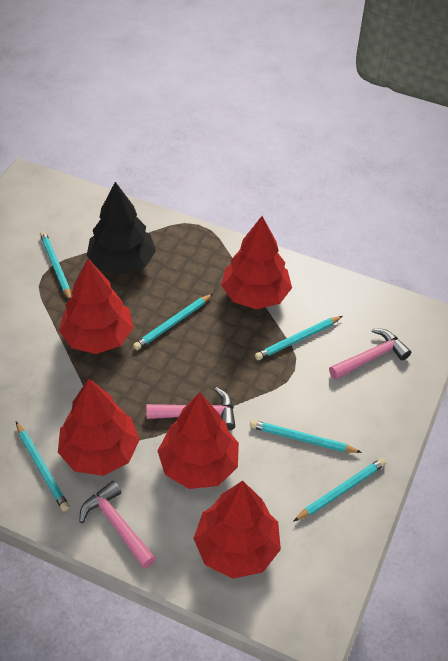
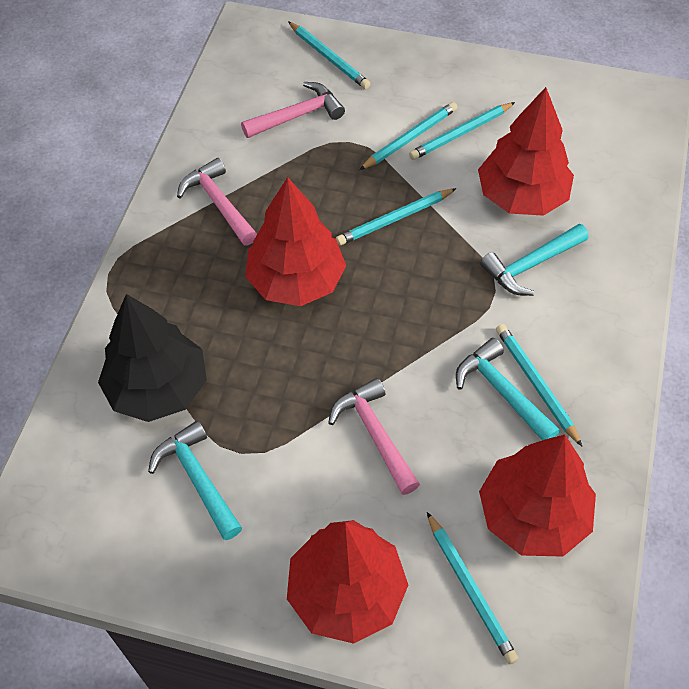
red tree: 5 -> 4
turquoise hammer: 0 -> 3

